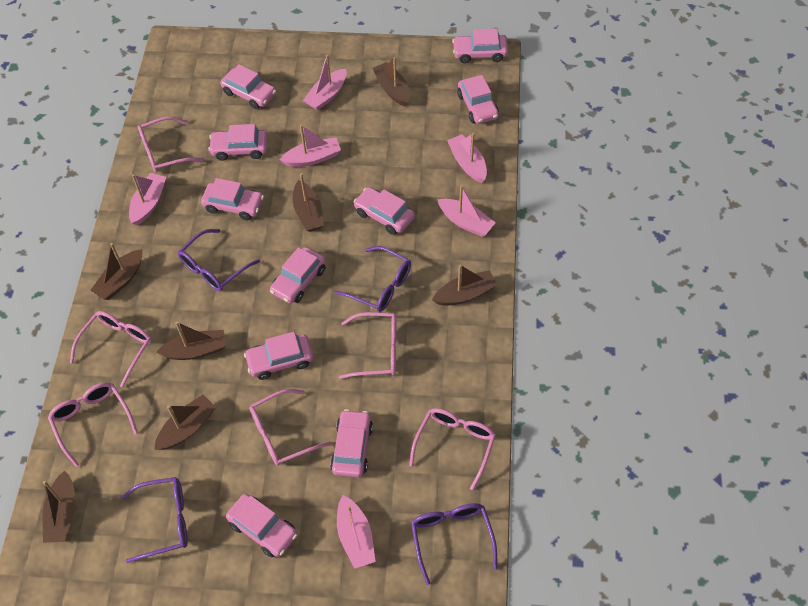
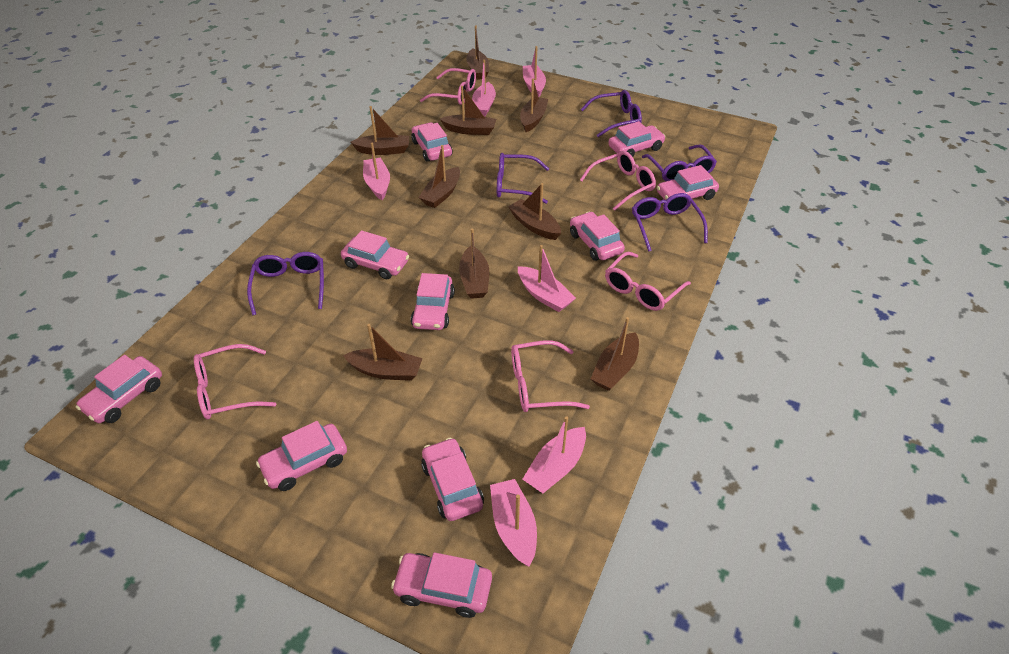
brown boat: 7 -> 9
pink glasses: 6 -> 5
purple glasses: 4 -> 5

